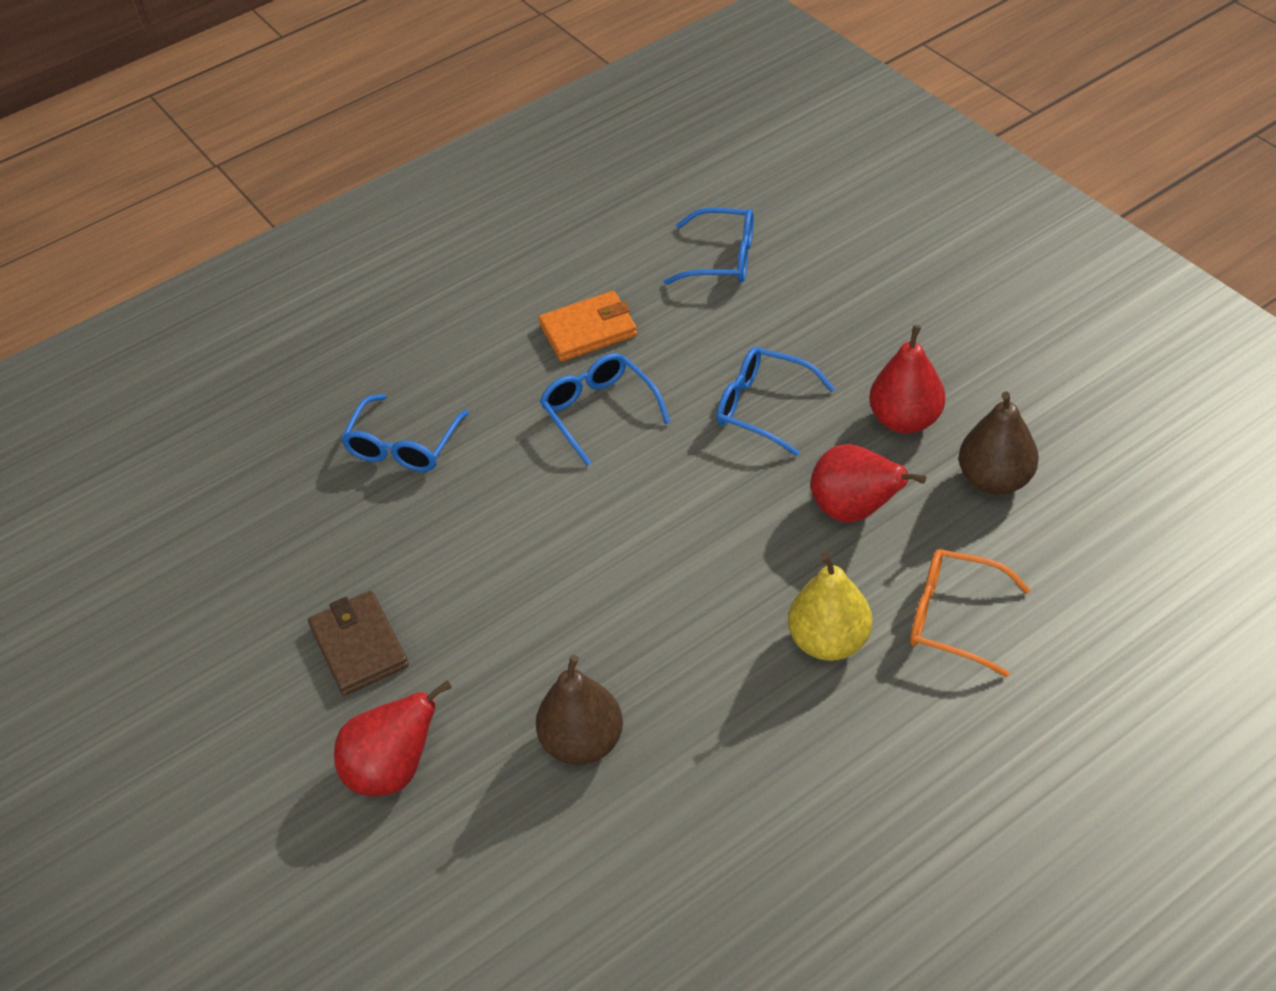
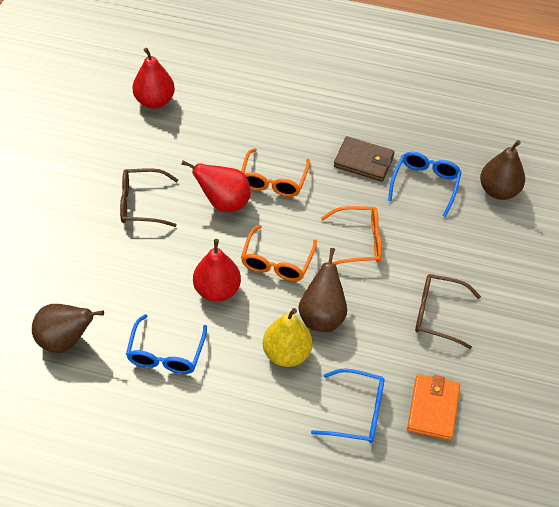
blue glasses: 4 -> 3
brown glasses: 0 -> 2
brown pear: 2 -> 3
orange glasses: 1 -> 3

